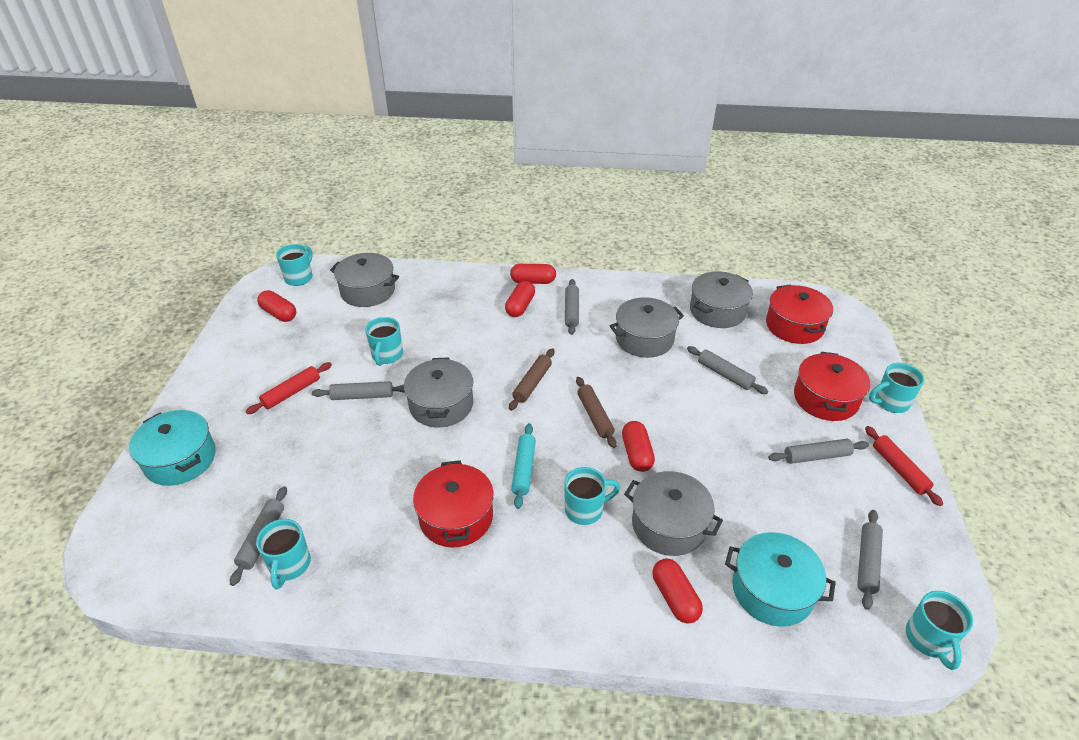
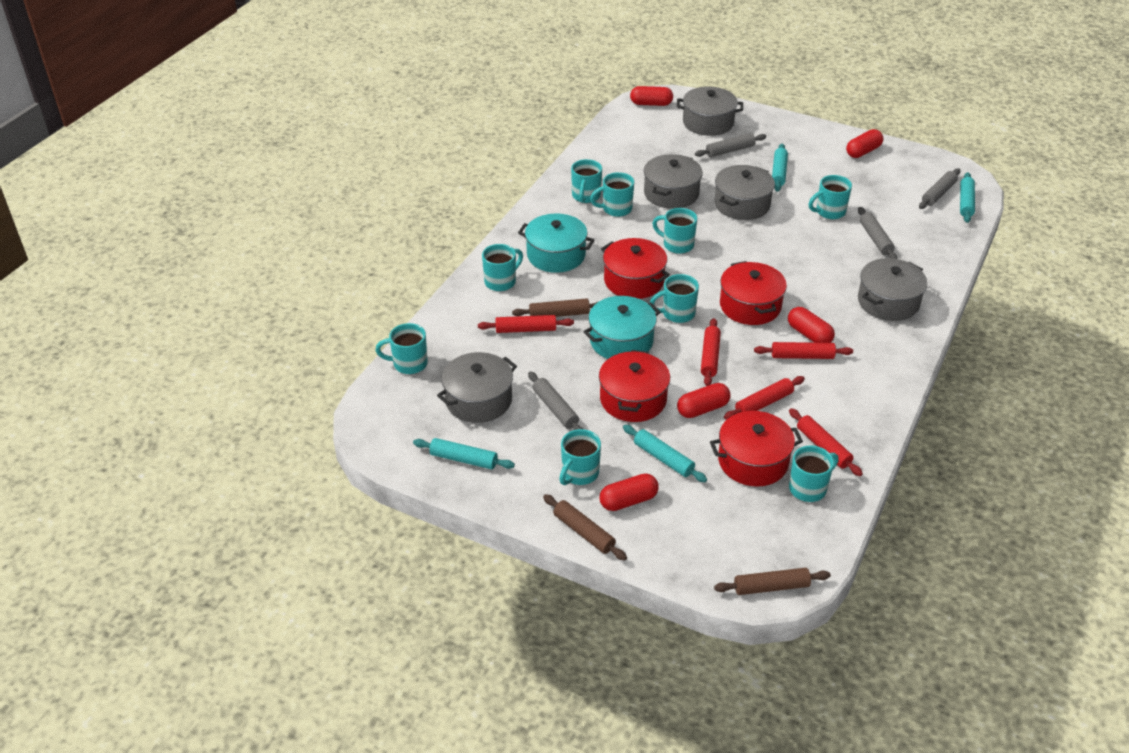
brown rolling pin: 2 -> 3
grey rolling pin: 6 -> 4
red pot: 3 -> 4
red rolling pin: 2 -> 5
turquoise mug: 6 -> 9
turquoise rolling pin: 1 -> 4

